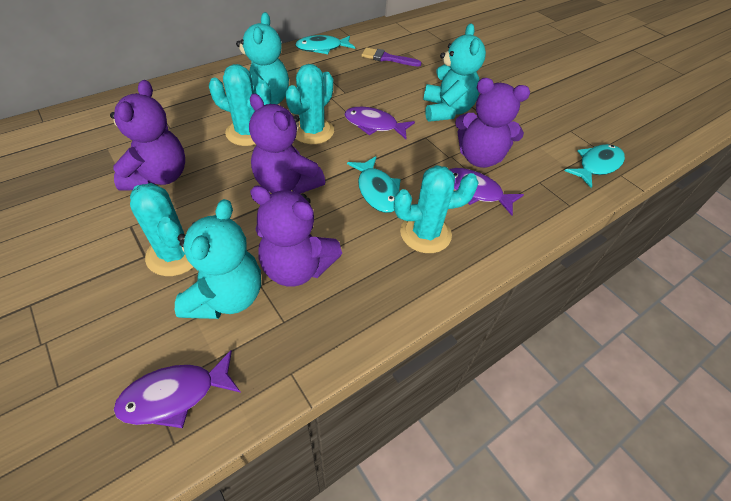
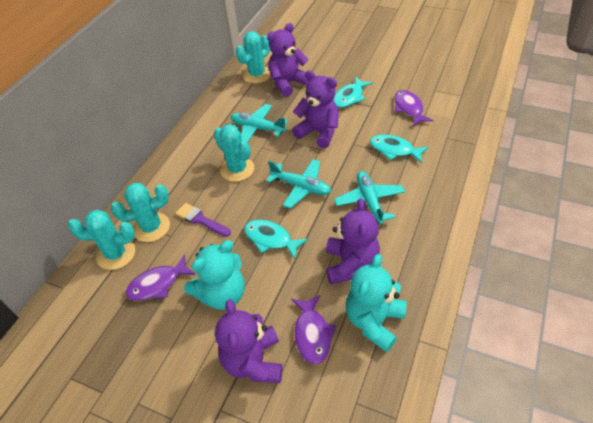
turquoise plane: 0 -> 3
turquoise teddy bear: 3 -> 2

